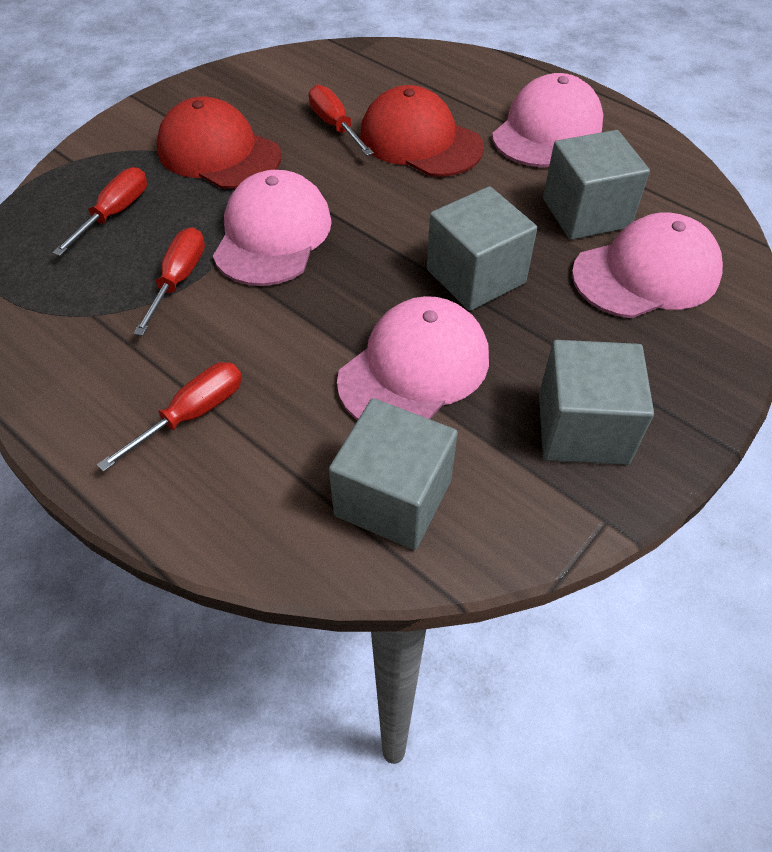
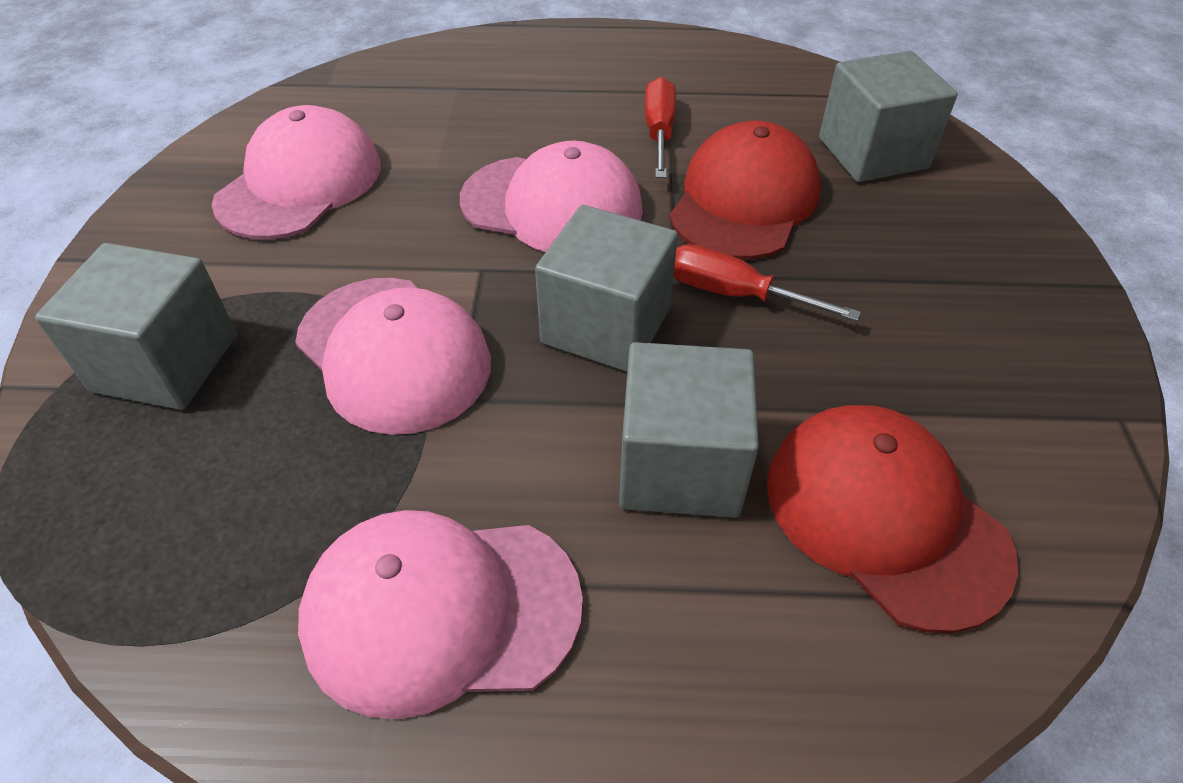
red screwdriver: 4 -> 2

